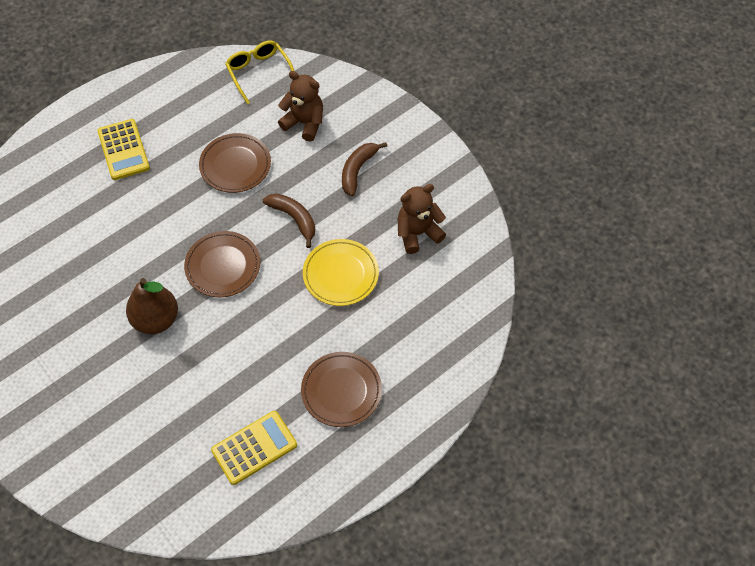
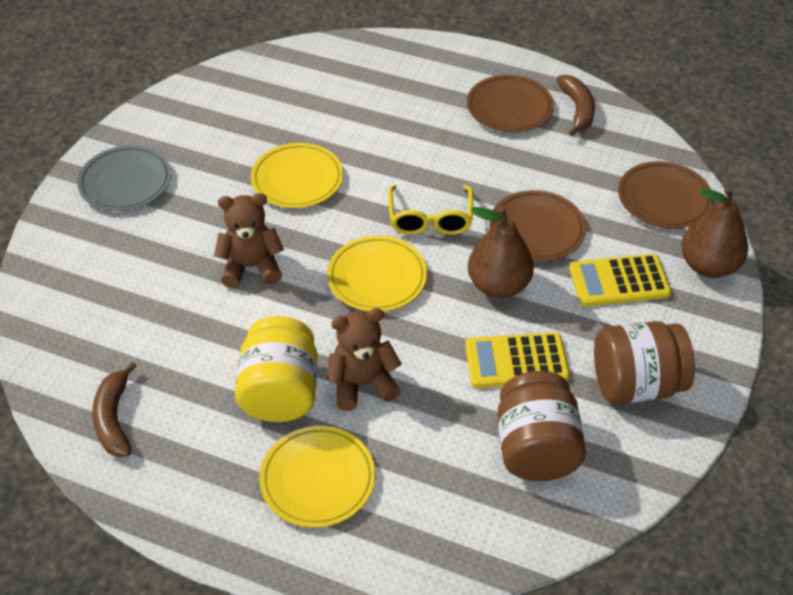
brown jar: 0 -> 2
brown pear: 1 -> 2
grey plate: 0 -> 1
yellow jar: 0 -> 1
yellow plate: 1 -> 3

